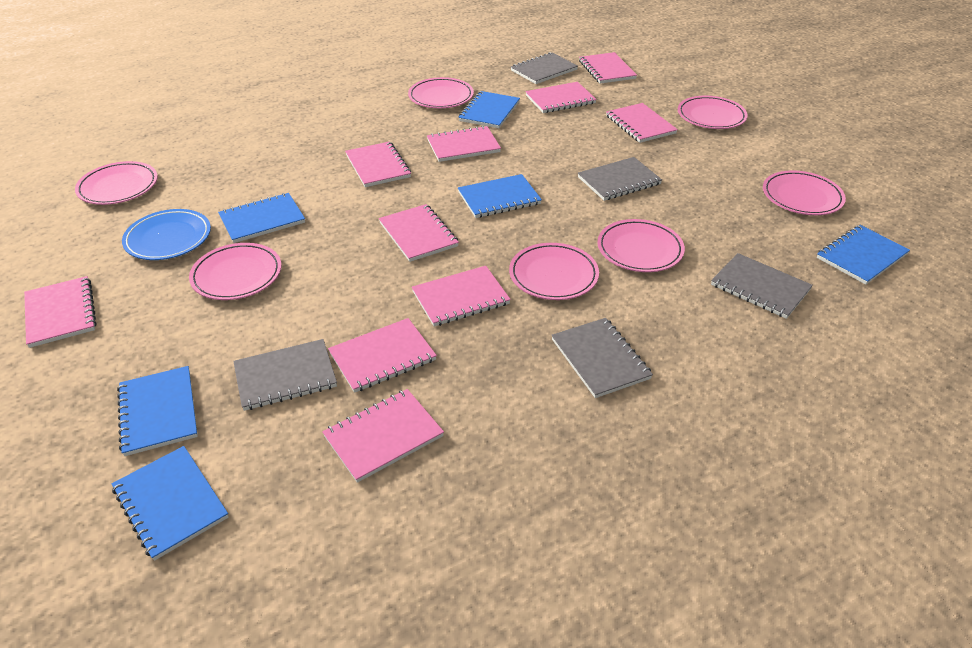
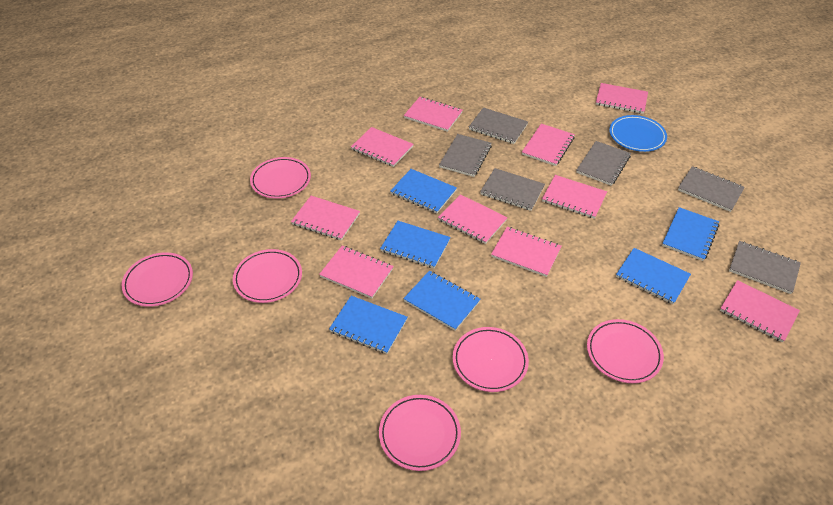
grey notebook: 5 -> 6
pink plate: 7 -> 6

